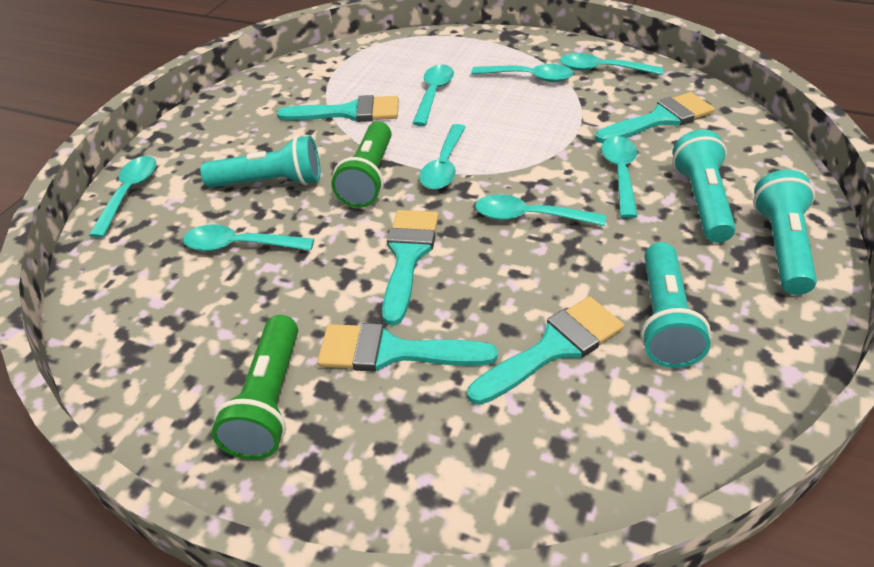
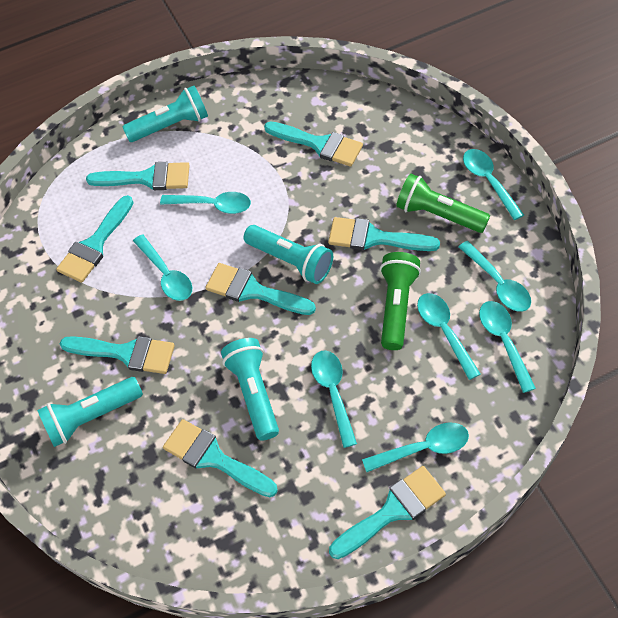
turquoise brush: 5 -> 8

